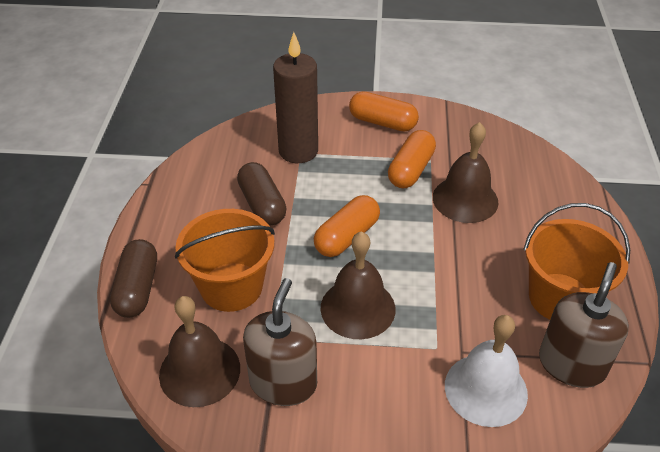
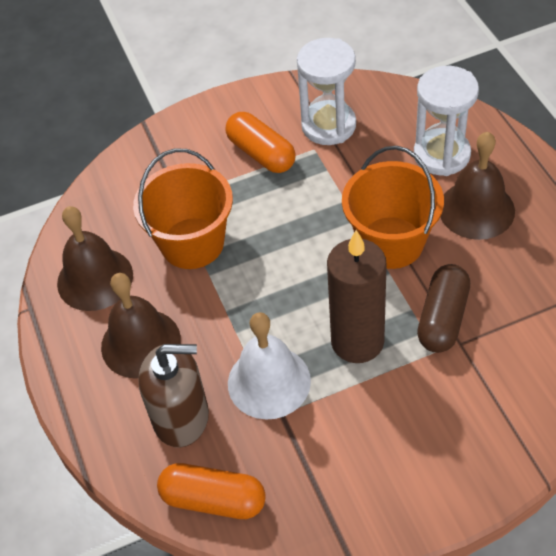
brown capsule: 2 -> 1
brown soap dispenser: 2 -> 1
orange capsule: 3 -> 2
white hourglass: 0 -> 2

